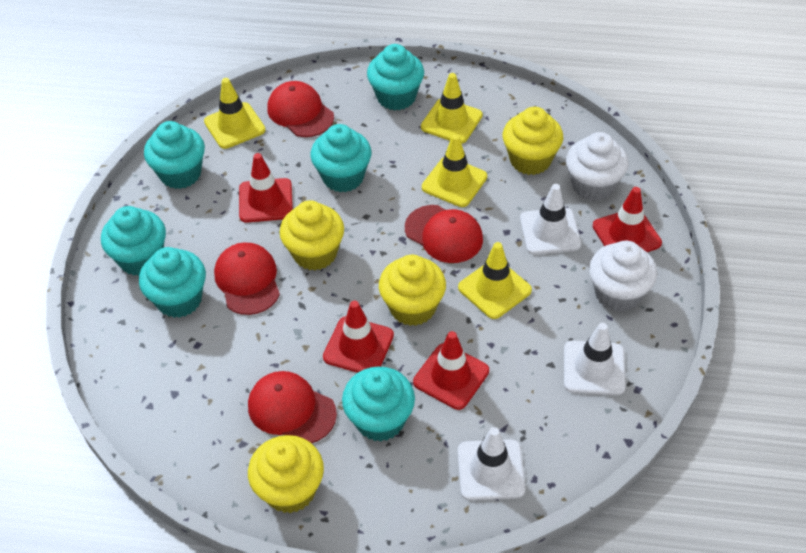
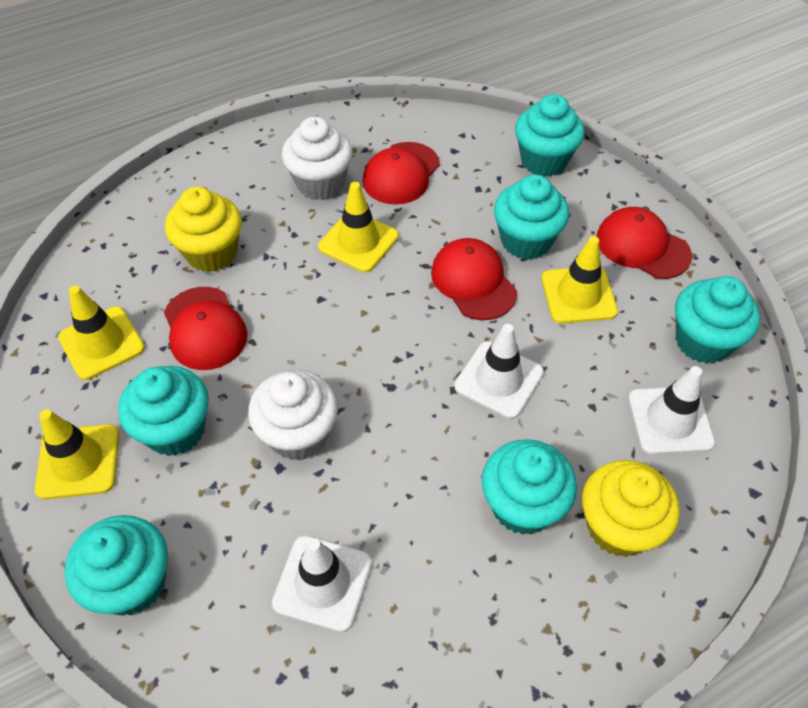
red traffic cone: 4 -> 0
yellow cupcake: 4 -> 2

